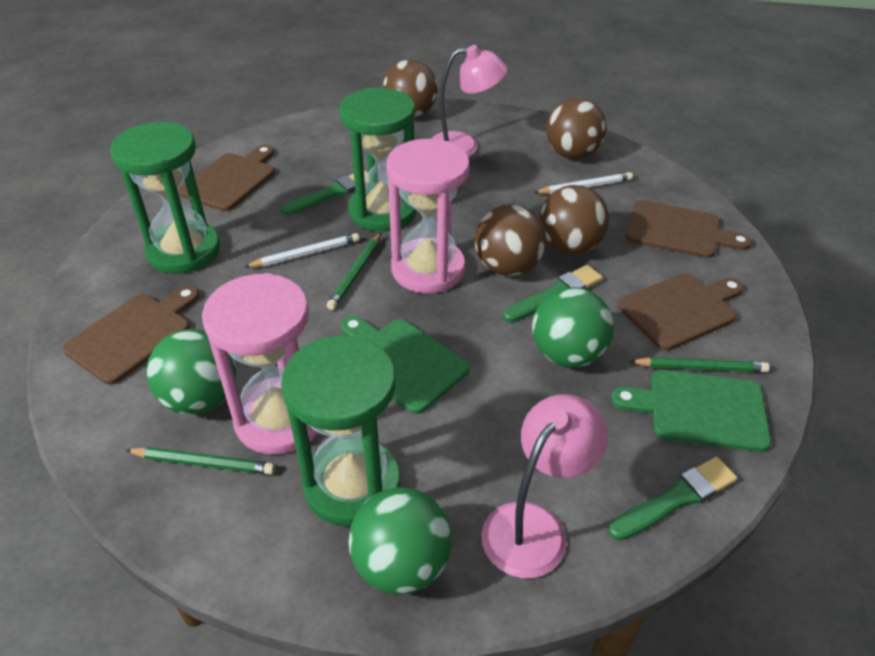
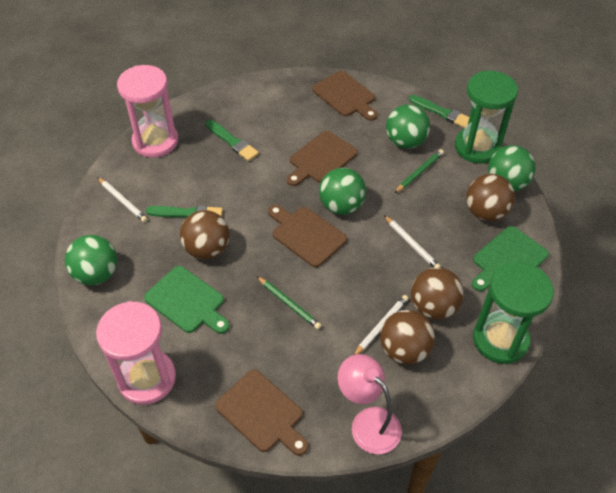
green ball: 3 -> 4
green hourglass: 3 -> 2
green pencil: 3 -> 2
pink lamp: 2 -> 1
white pencil: 2 -> 3

